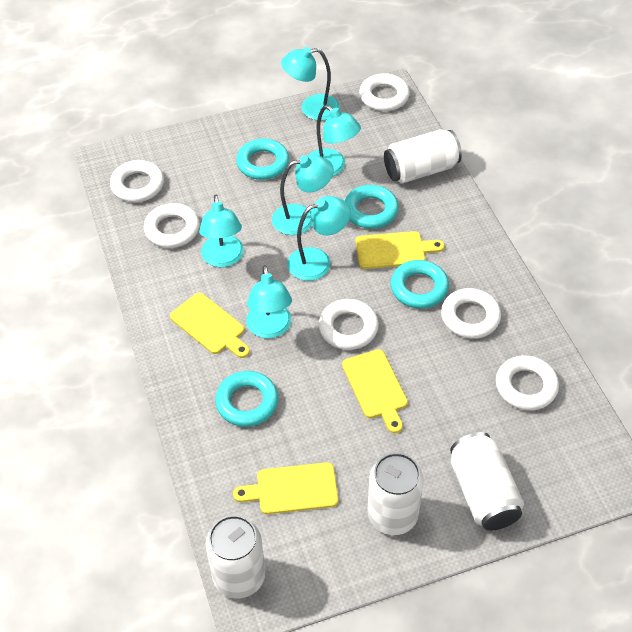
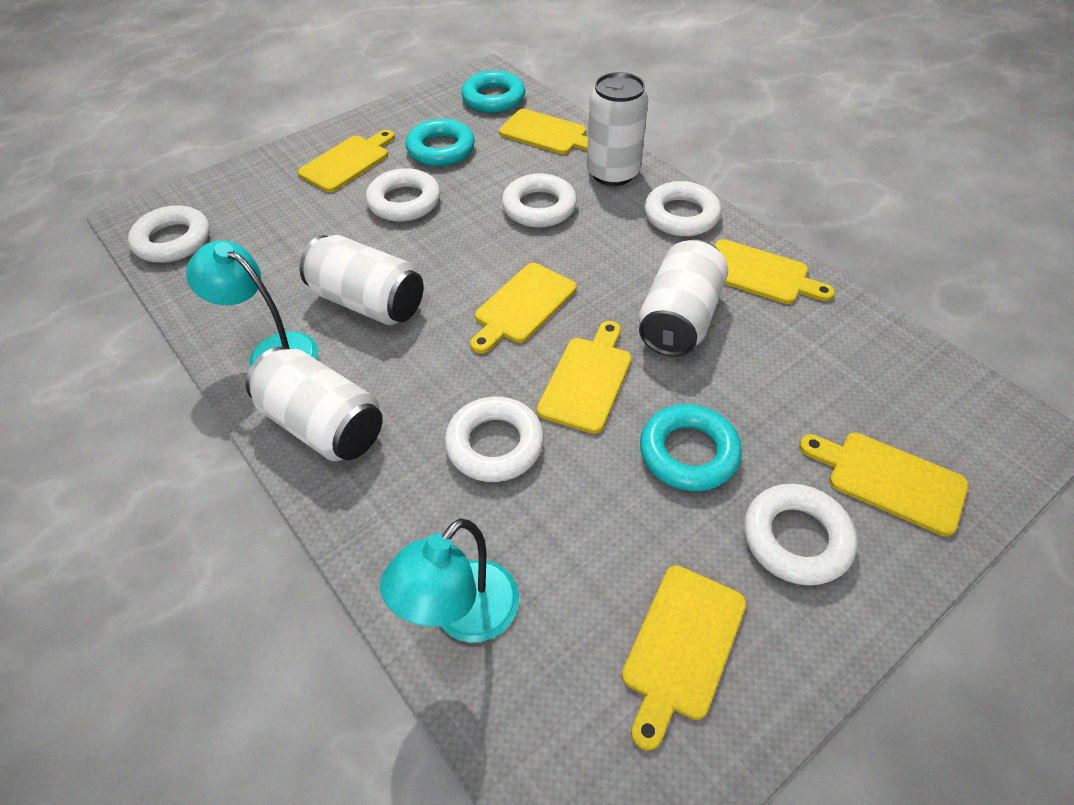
turquoise lamp: 6 -> 2
turquoise ring: 4 -> 3
yellow cutting board: 4 -> 7

